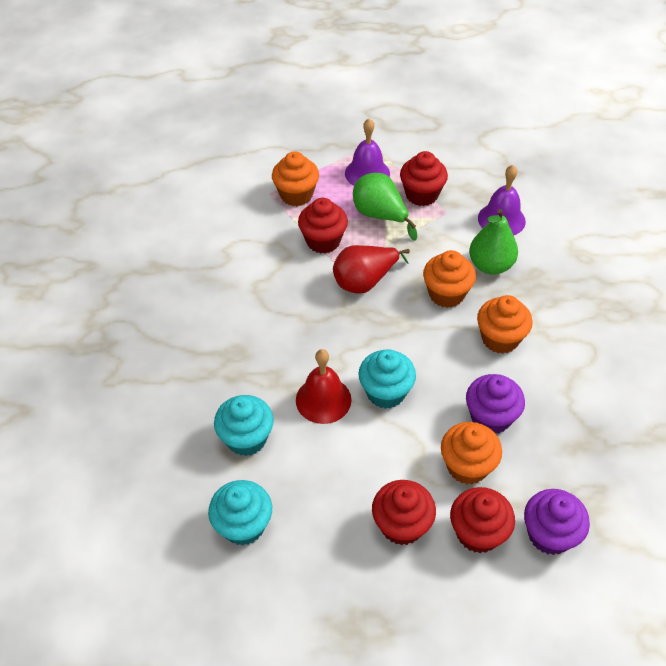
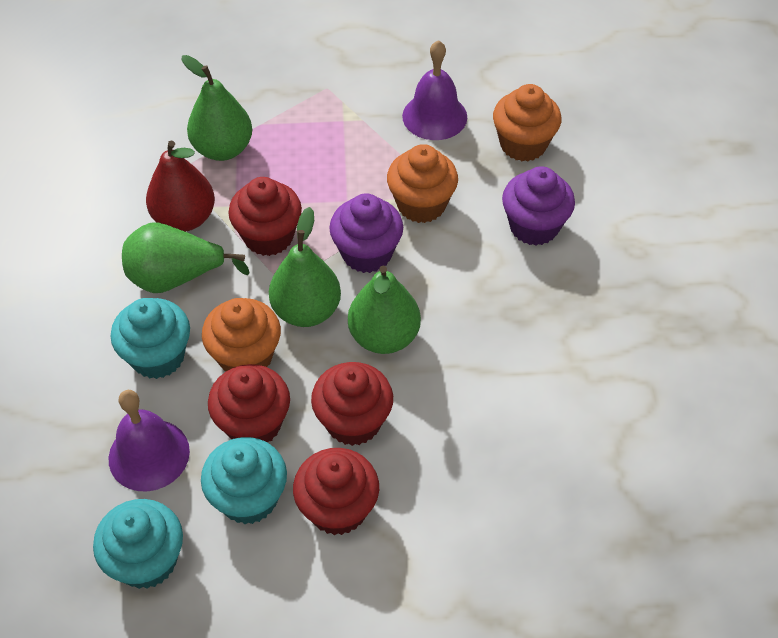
green pear: 2 -> 4
orange cupcake: 4 -> 3
red bell: 1 -> 0

